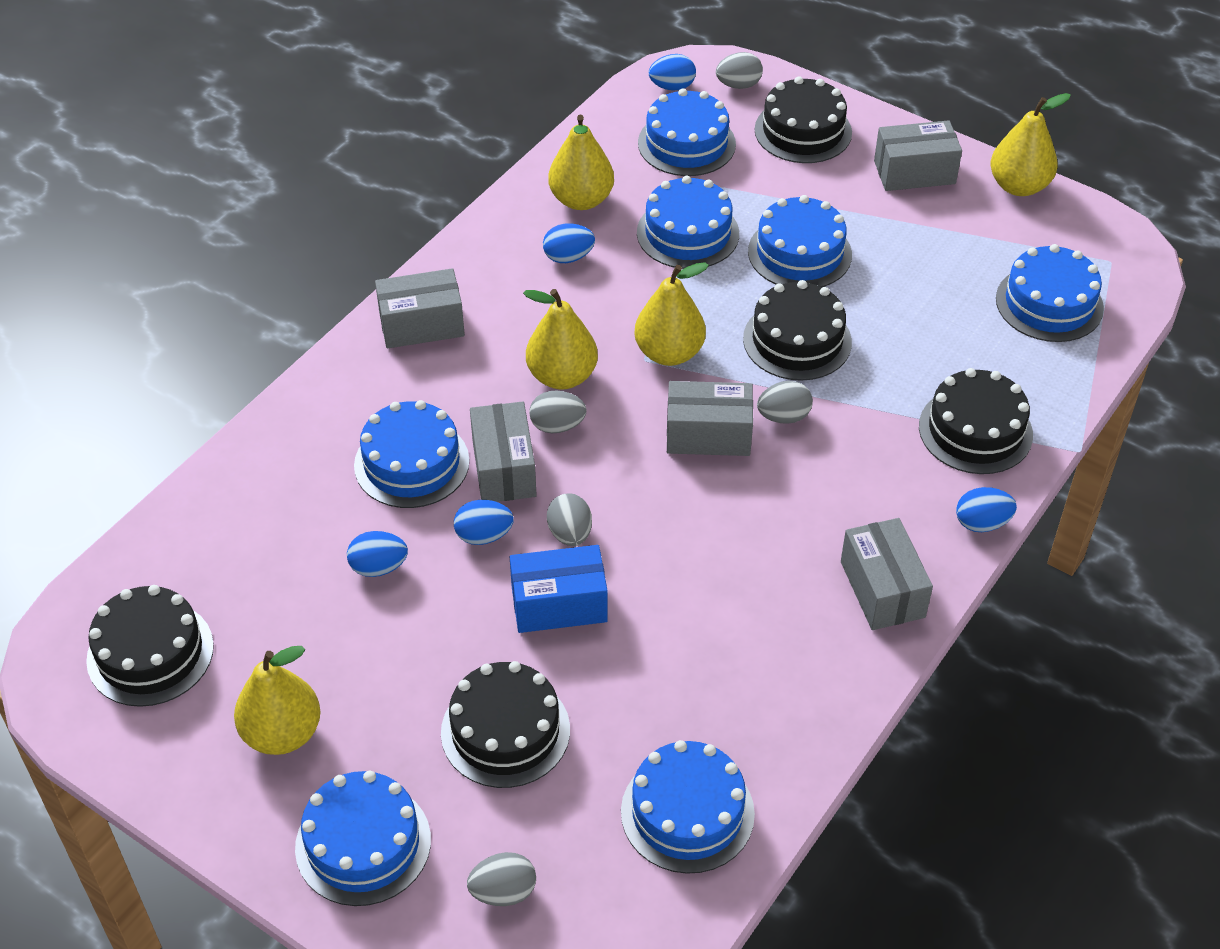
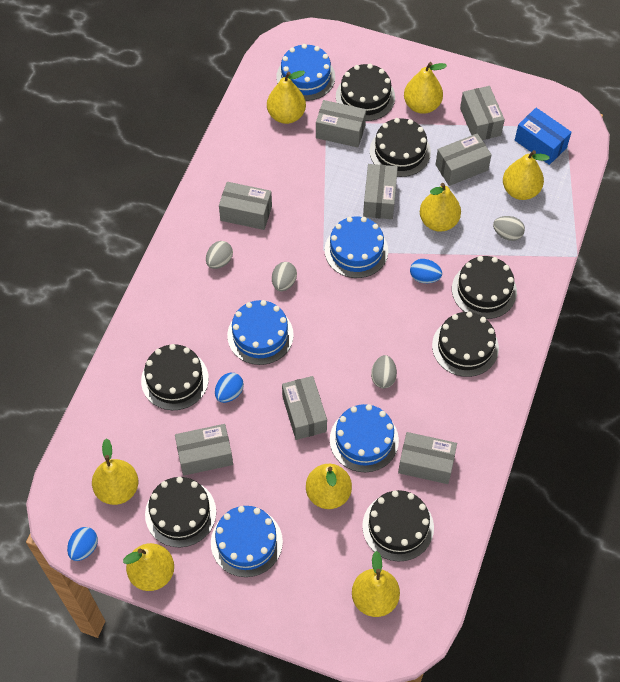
black cake: 5 -> 7
blue cake: 7 -> 5
blue egg: 5 -> 3
grey box: 5 -> 8
grey egg: 5 -> 4
yellow pear: 5 -> 8

